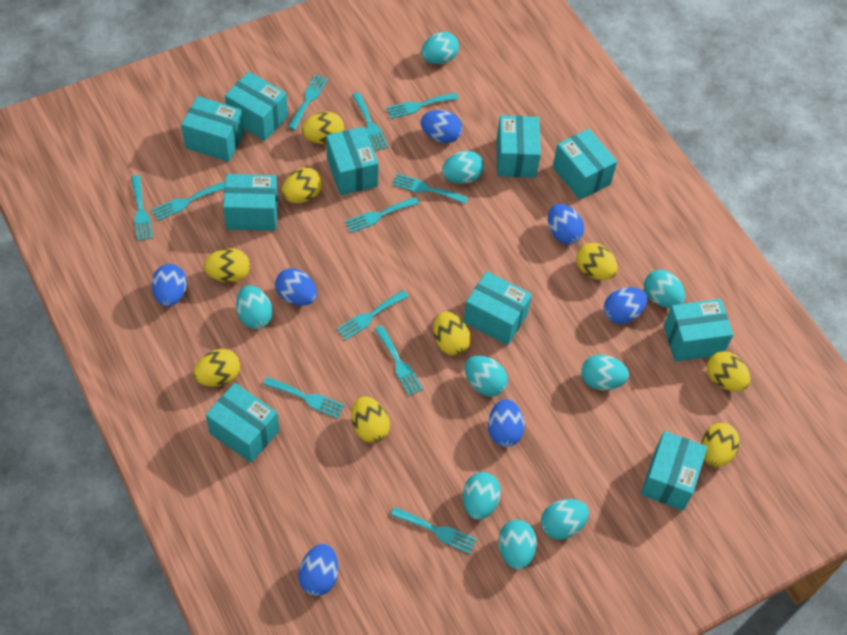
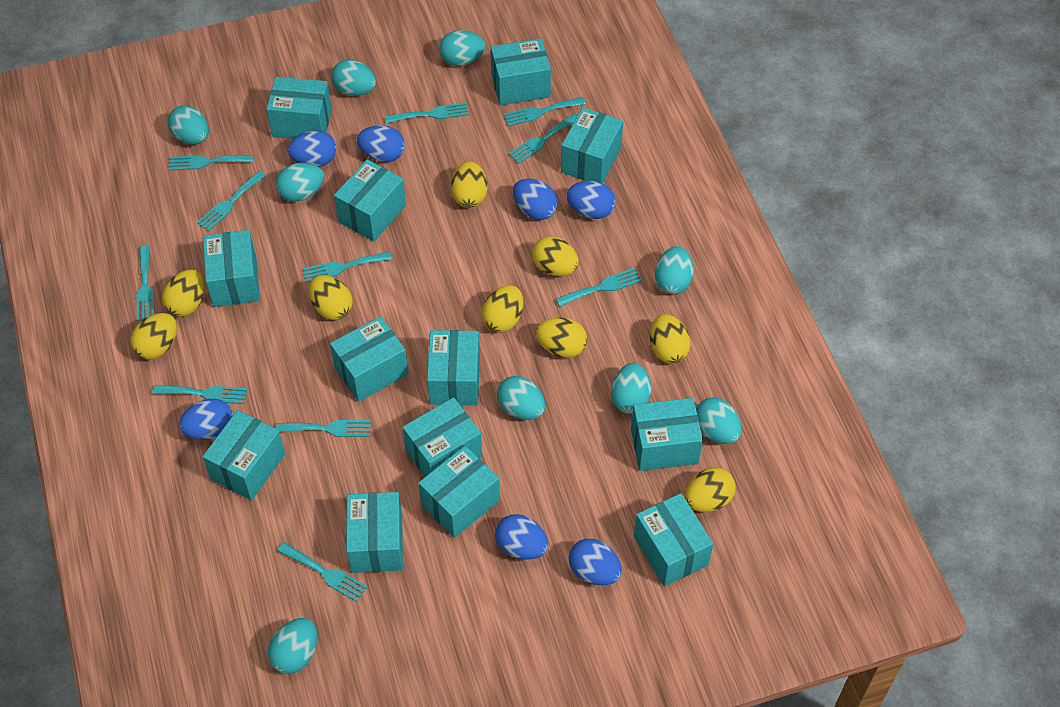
turquoise box: 10 -> 13

